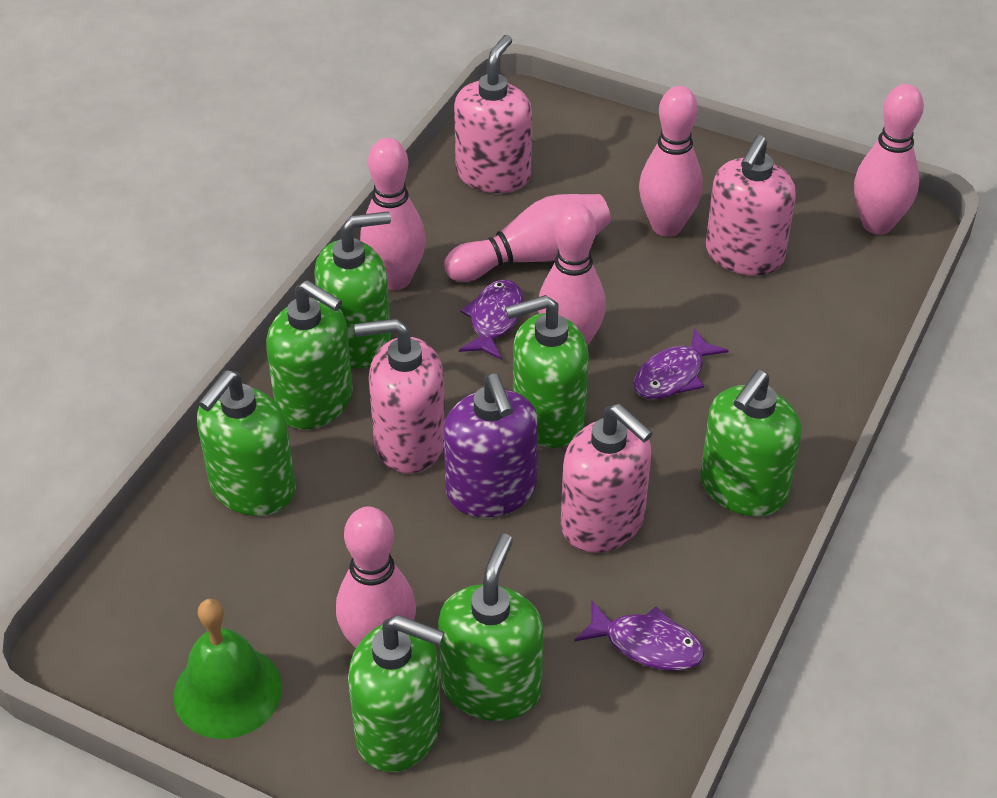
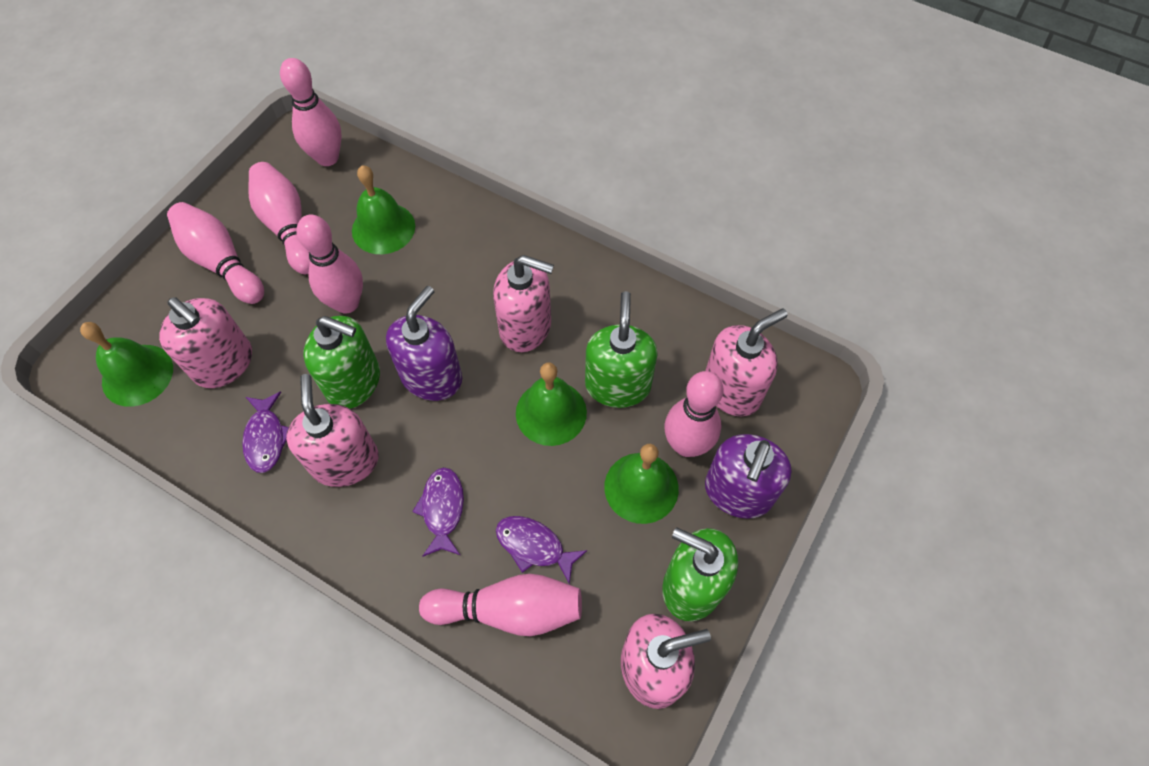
green bell: 1 -> 4
green soap dispenser: 7 -> 3
pink soap dispenser: 4 -> 5
purple soap dispenser: 1 -> 2

